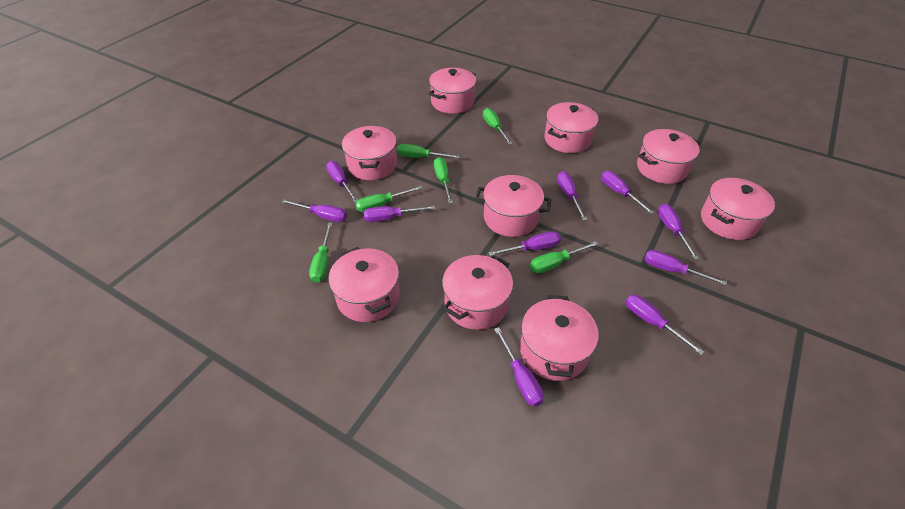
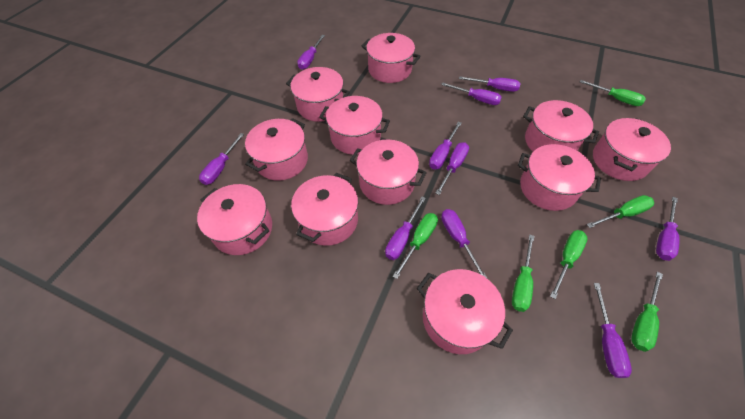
pink pot: 9 -> 11

